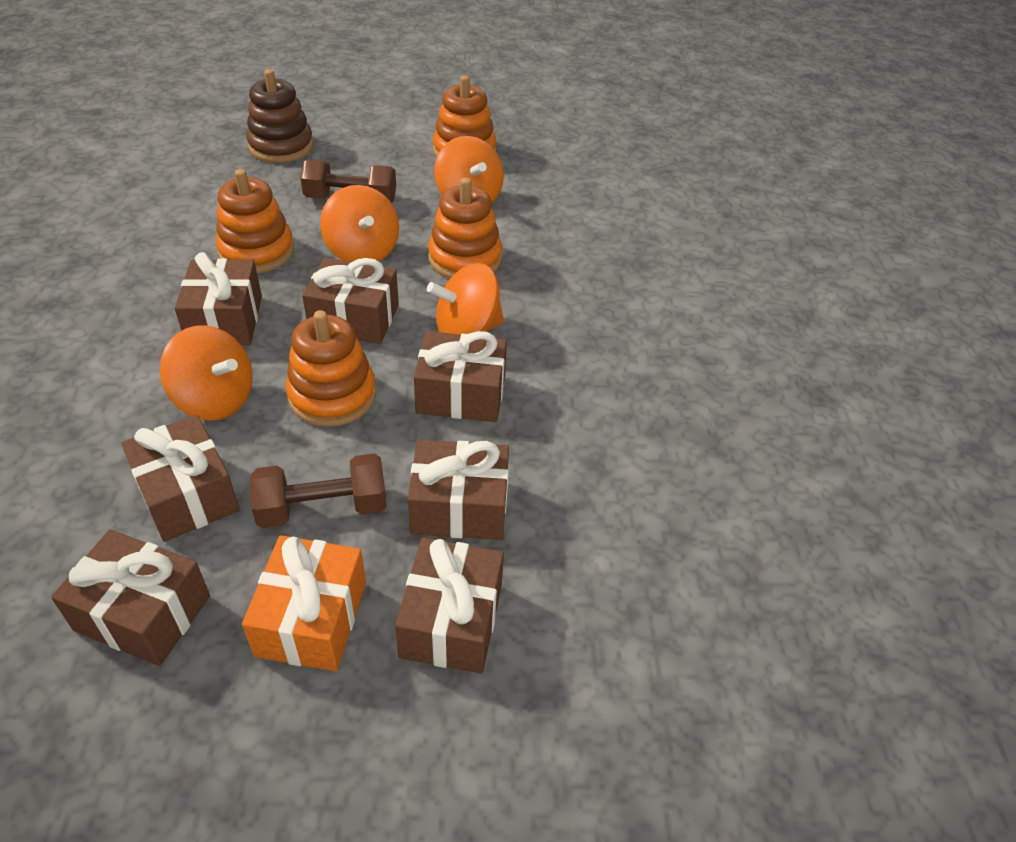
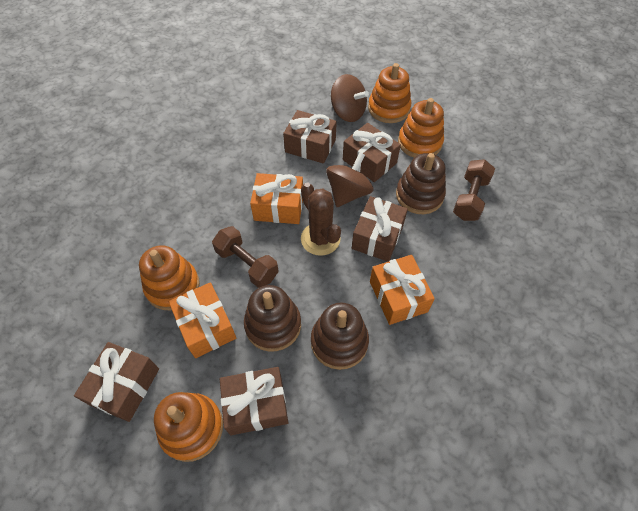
brown cactus: 0 -> 1
brown gift: 7 -> 5
brown spinning top: 0 -> 2
brown stacking toy: 1 -> 3
orange gift: 1 -> 3
orange spinning top: 4 -> 0

